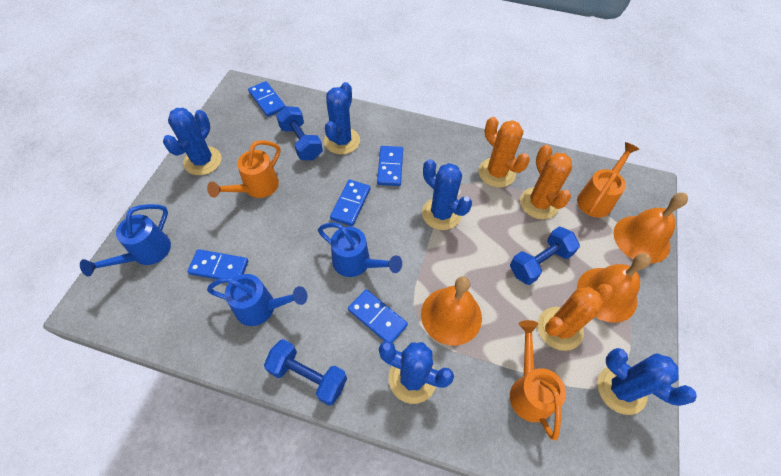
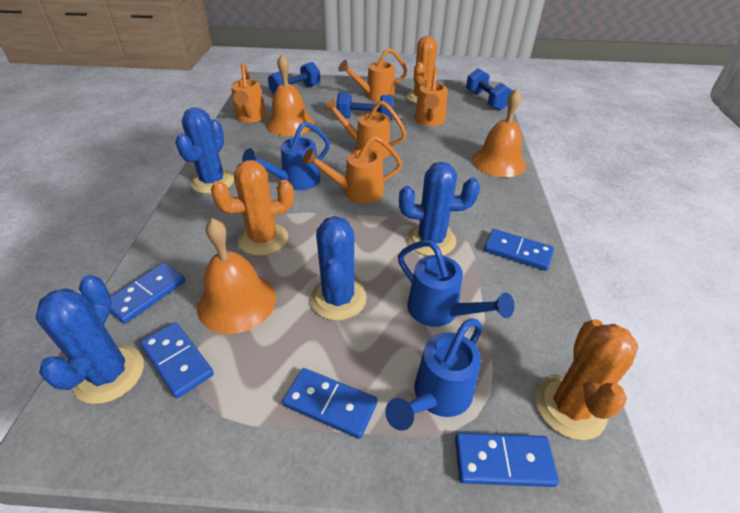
blue cactus: 5 -> 4
orange watering can: 3 -> 5

